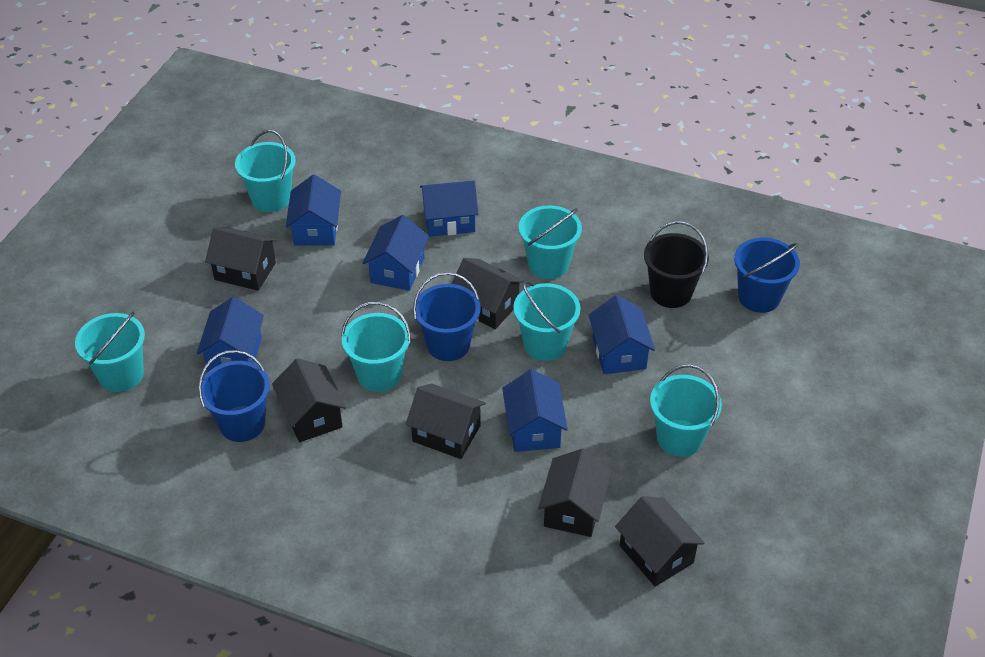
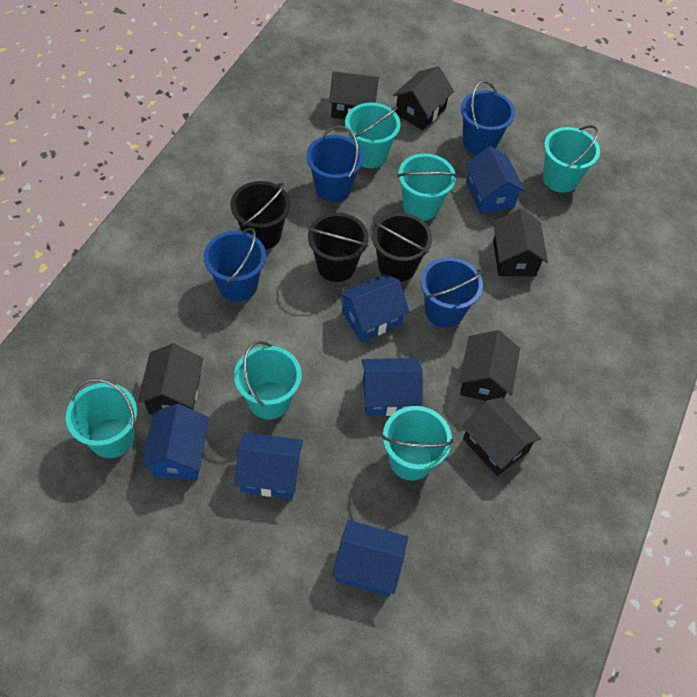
black bucket: 1 -> 3
blue bucket: 3 -> 4

